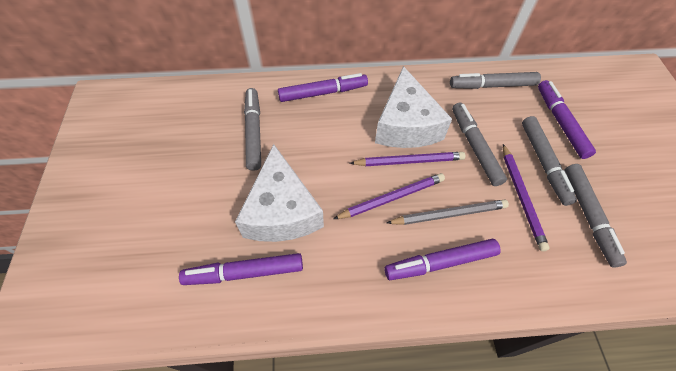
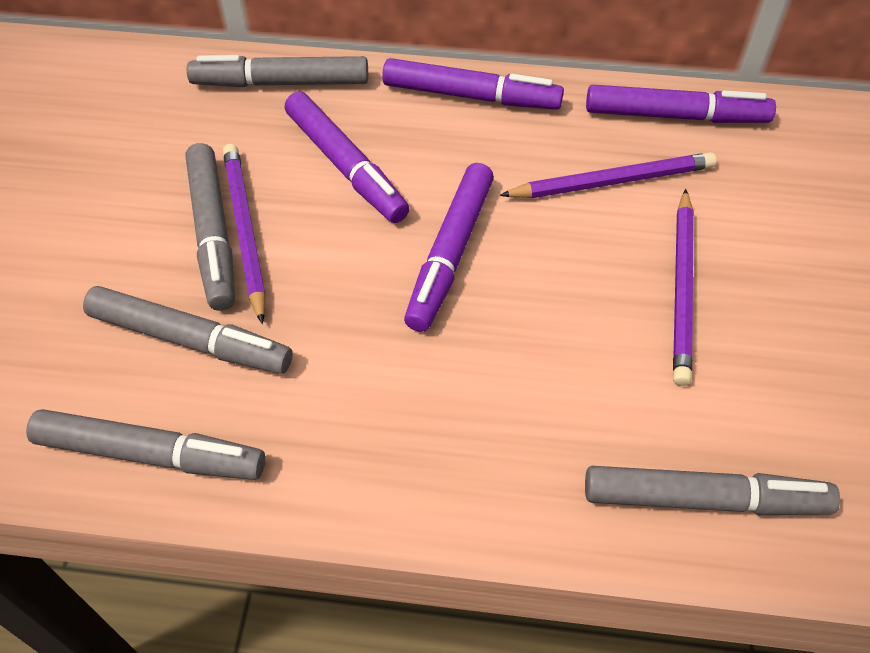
grey pencil: 1 -> 0
white cheese: 2 -> 0

